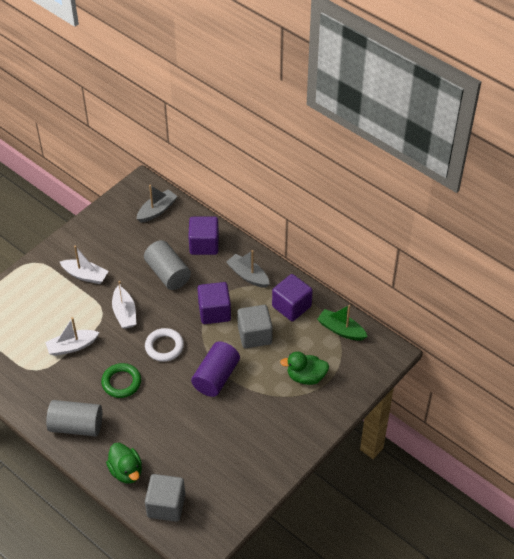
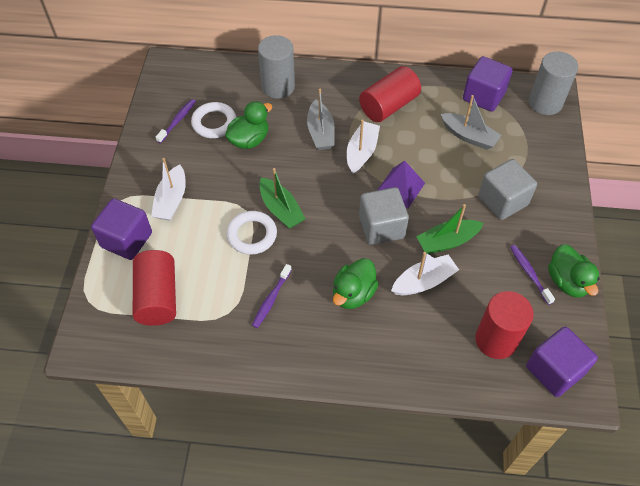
green boat: 1 -> 2
green duck: 2 -> 3
green ring: 1 -> 0
purple cylinder: 1 -> 0
purple pyramid: 0 -> 1
purple toothbrush: 0 -> 3
red cylinder: 0 -> 3
white ring: 1 -> 2

